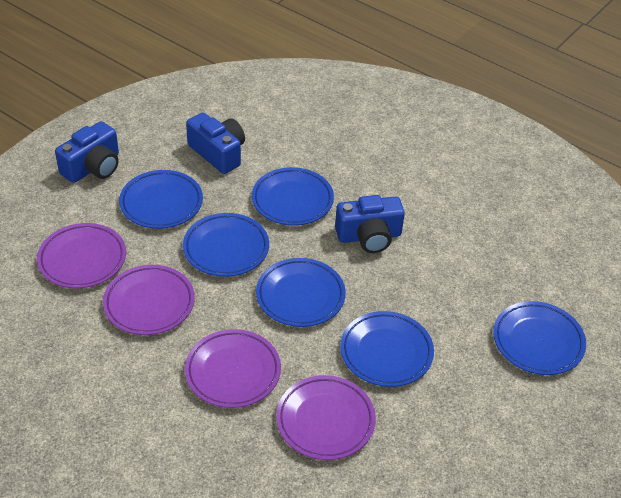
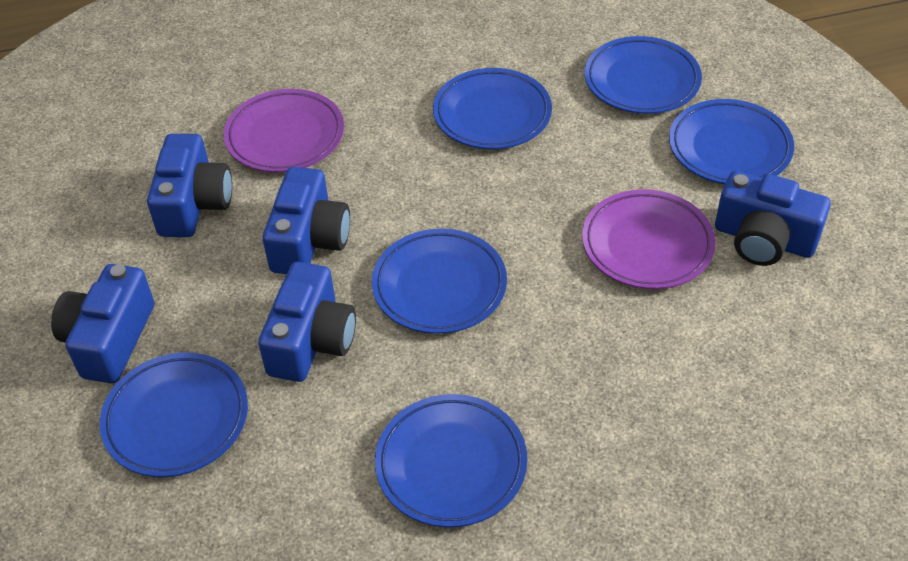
blue camera: 3 -> 5
purple plate: 4 -> 2

